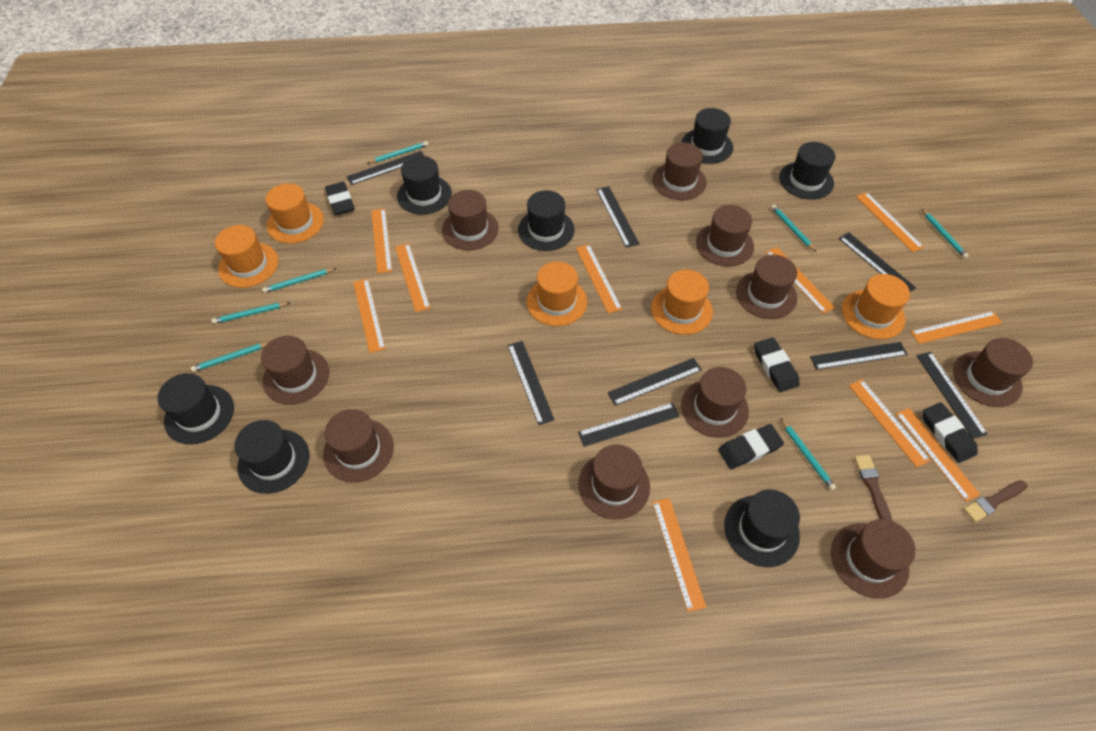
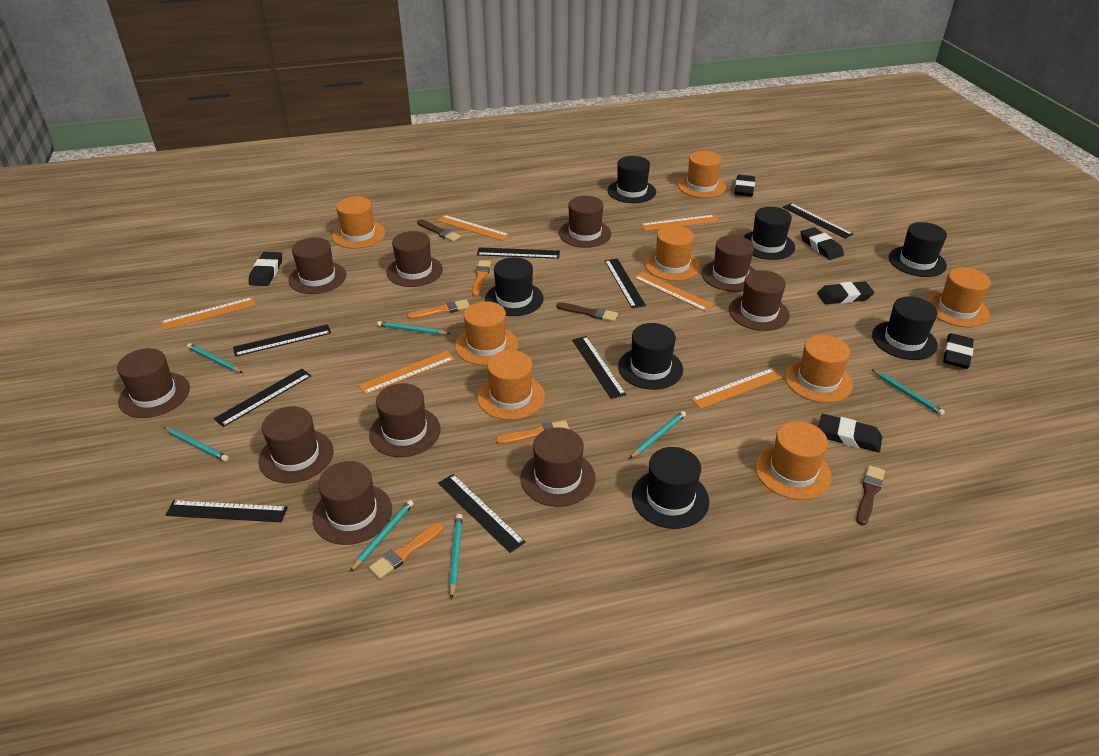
black eraser: 4 -> 6
brown brush: 2 -> 3
orange brush: 0 -> 4
orange hat: 5 -> 8
orange ruler: 10 -> 6

